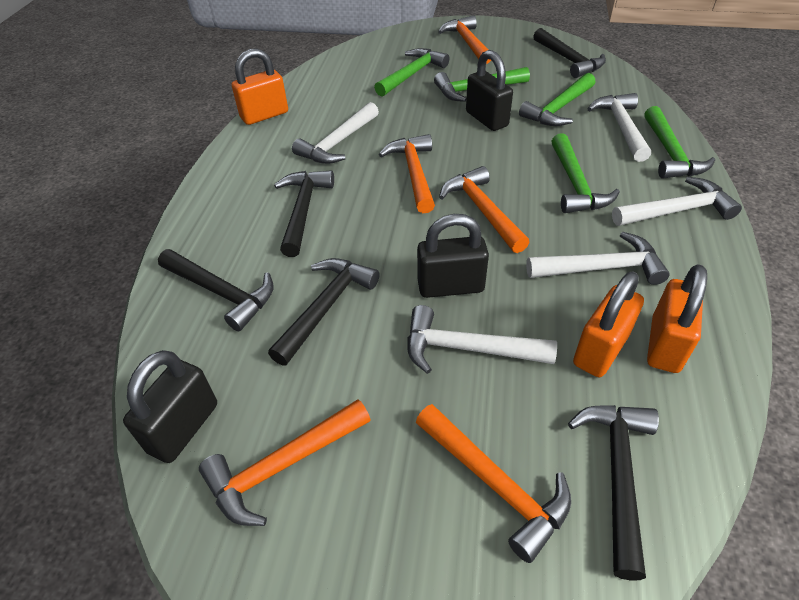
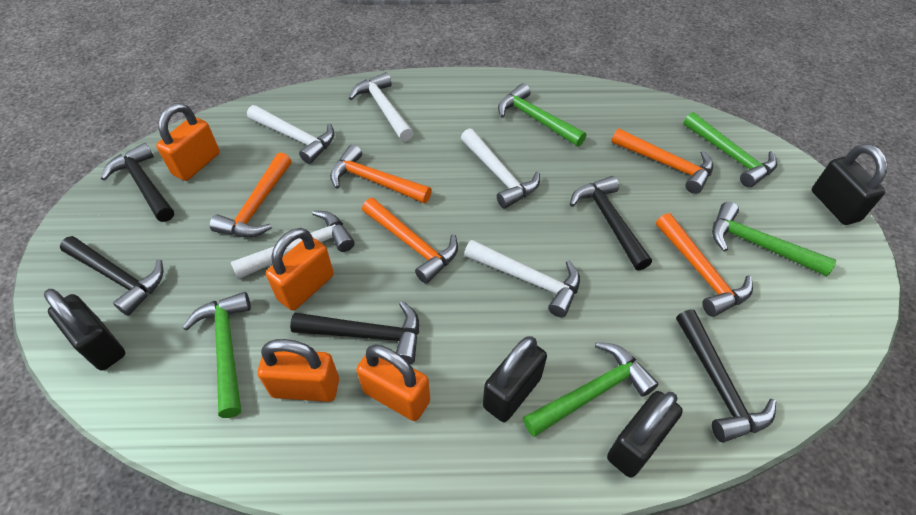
black padlock: 3 -> 4
orange padlock: 3 -> 4

